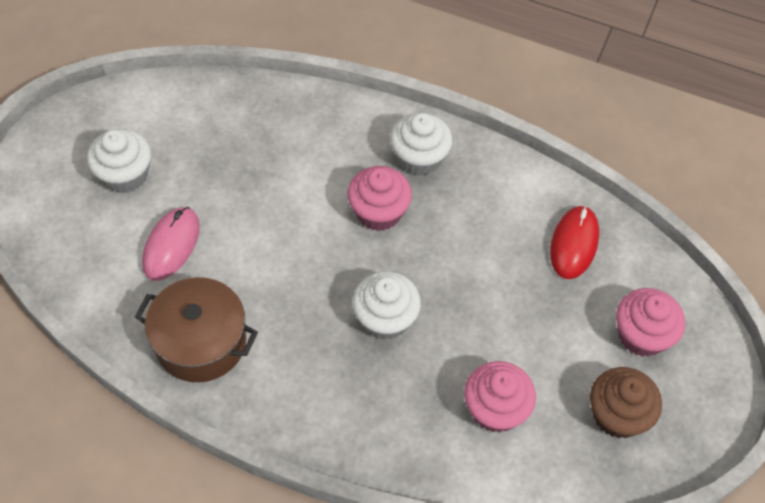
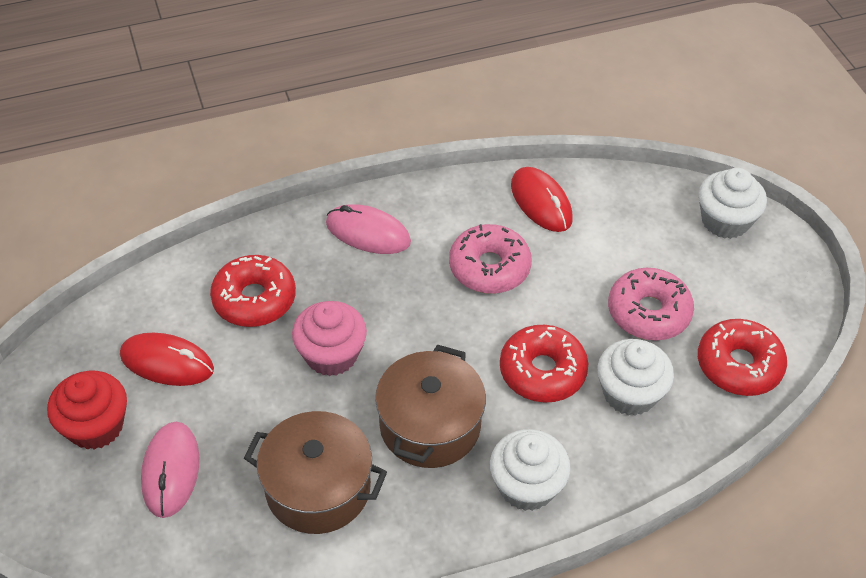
brown cupcake: 1 -> 0
brown pot: 1 -> 2
pink cupcake: 3 -> 1
pink donut: 0 -> 2
pink mouse: 1 -> 2
red cupcake: 0 -> 1
red donut: 0 -> 3
red mouse: 1 -> 2

